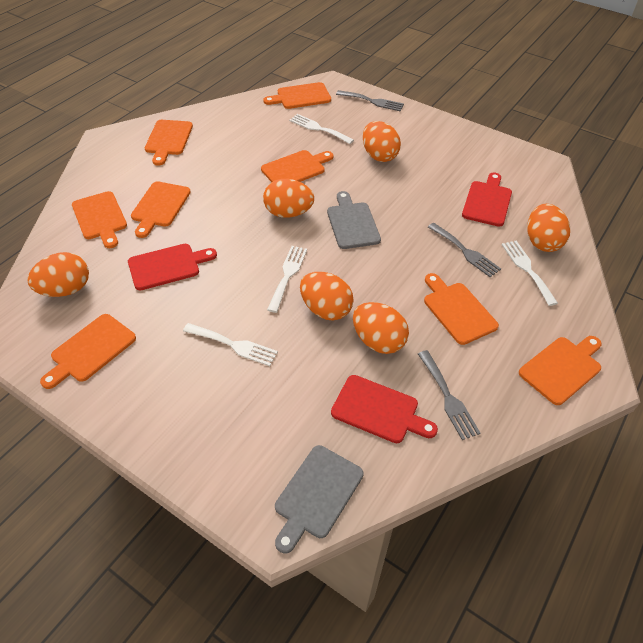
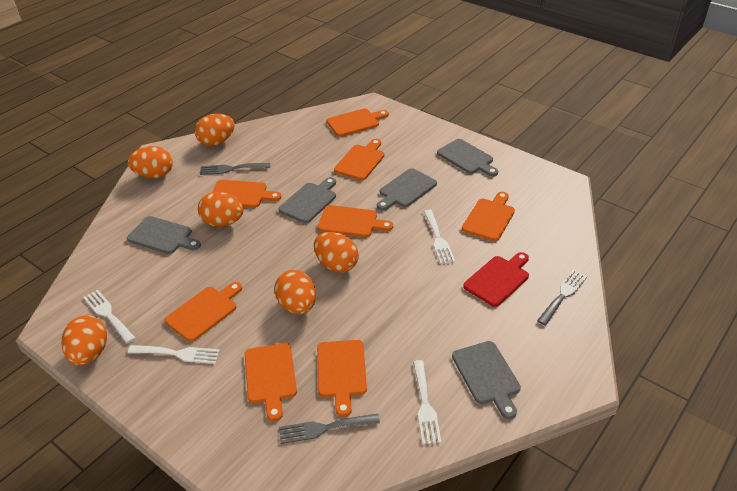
grey cutting board: 2 -> 5
red cutting board: 3 -> 1

